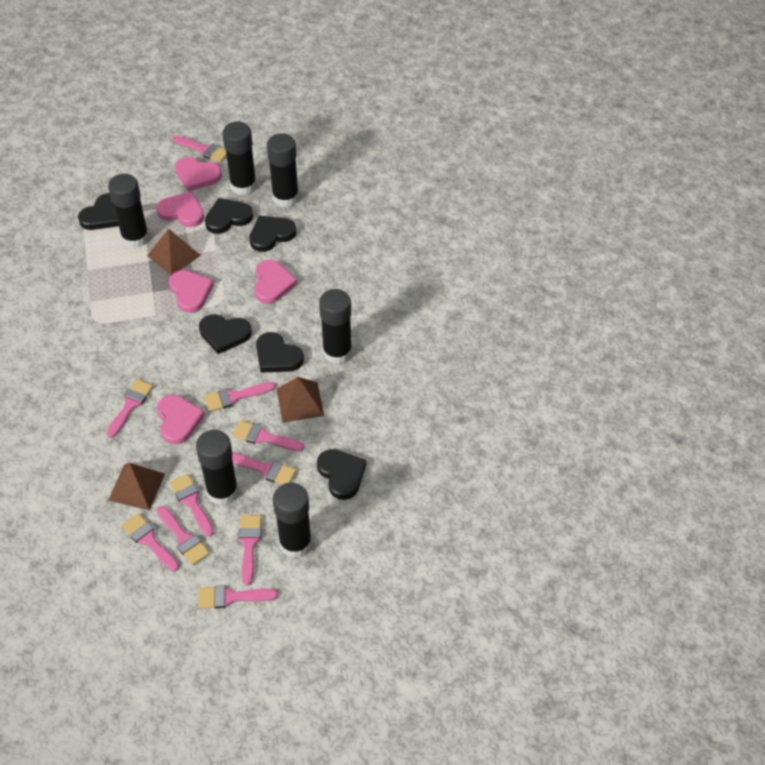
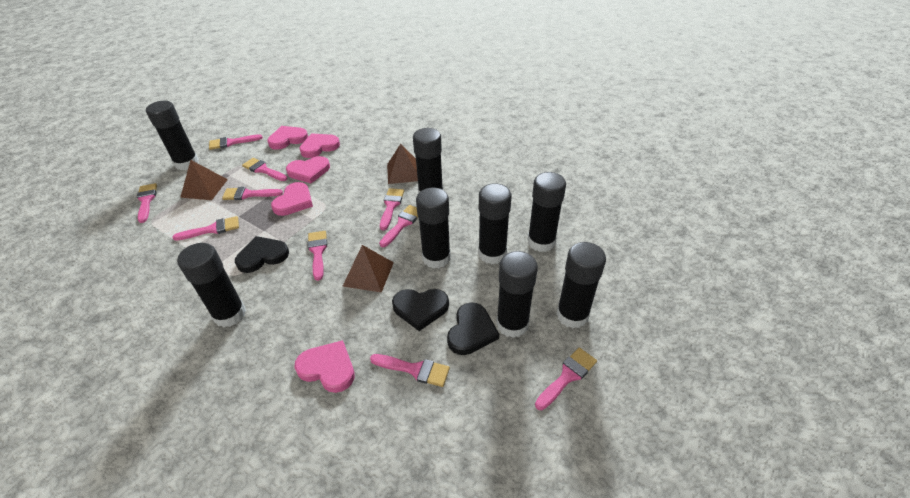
black glue stick: 6 -> 8
black heart: 6 -> 3

